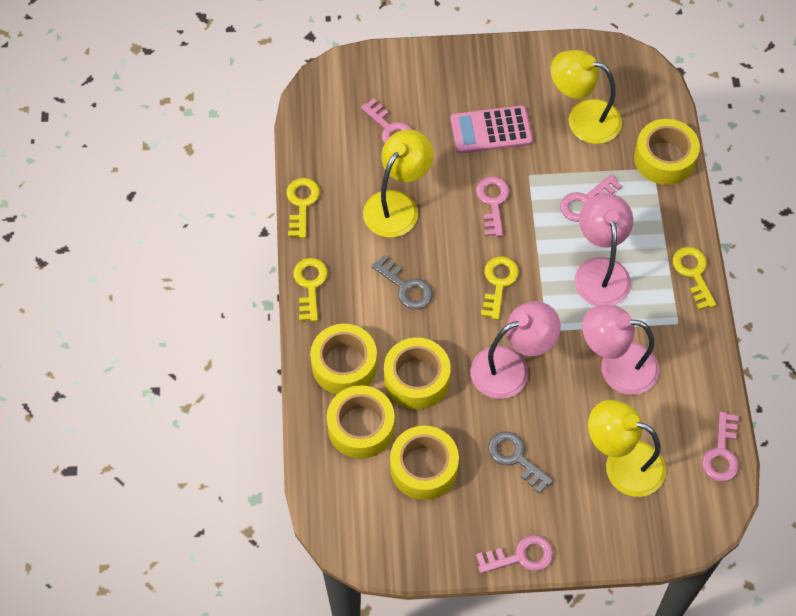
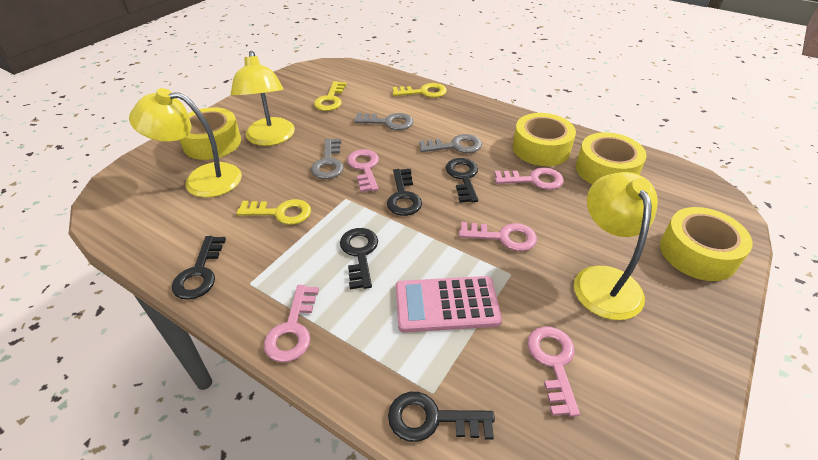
black key: 0 -> 5
grey key: 2 -> 3
pink lamp: 3 -> 0
yellow key: 4 -> 3
yellow tape: 5 -> 4

